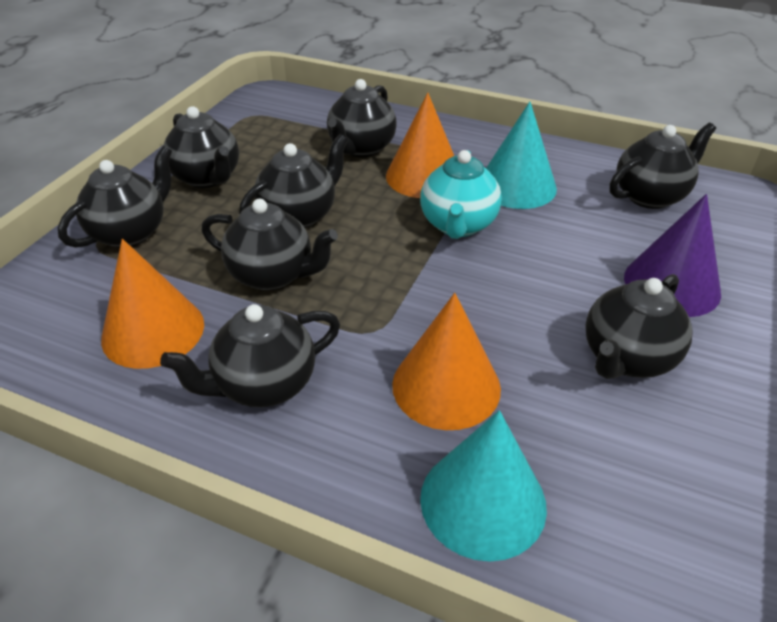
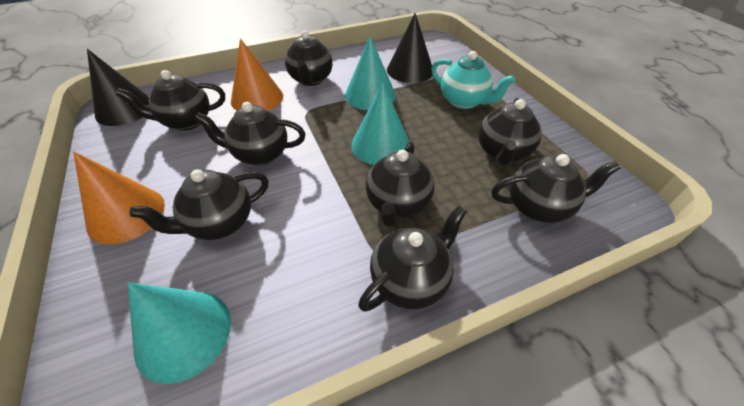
black cone: 0 -> 2
orange cone: 3 -> 2
purple cone: 1 -> 0
turquoise cone: 2 -> 3

